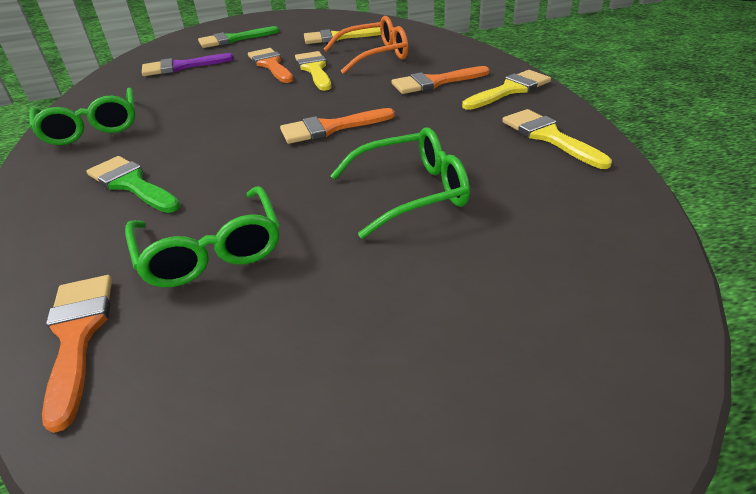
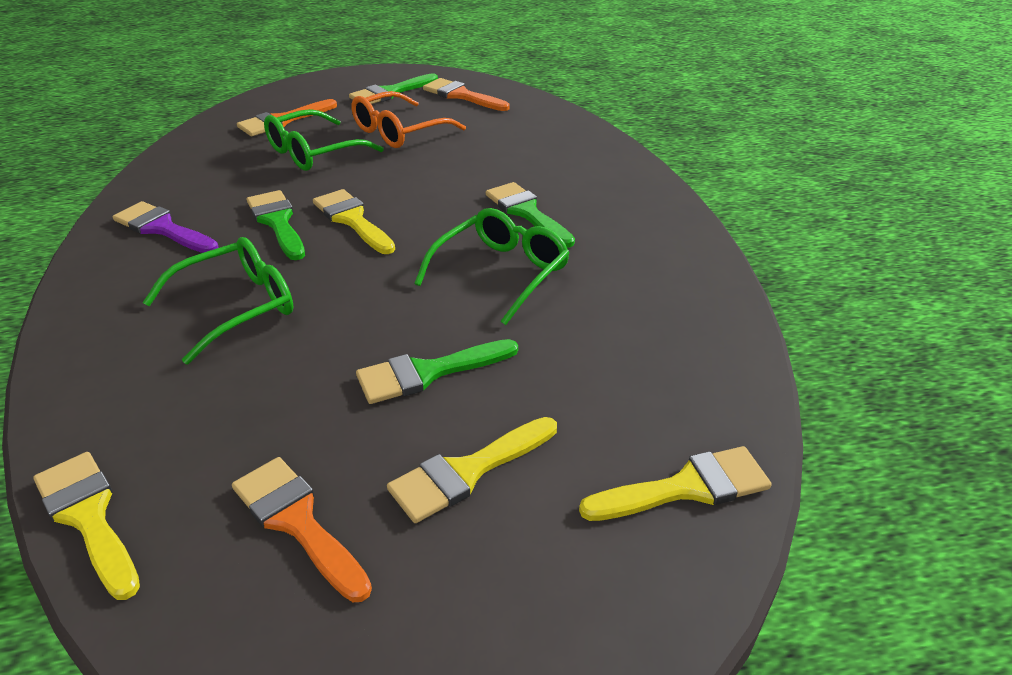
green brush: 2 -> 4
orange brush: 4 -> 3

